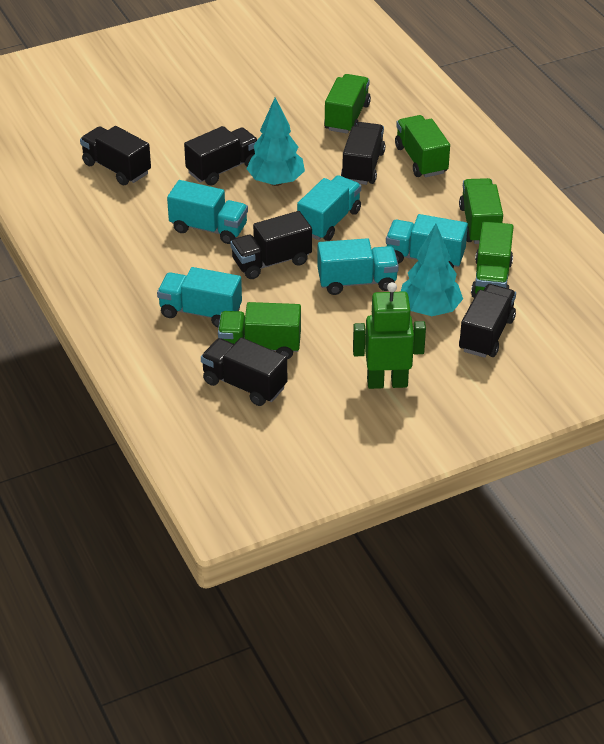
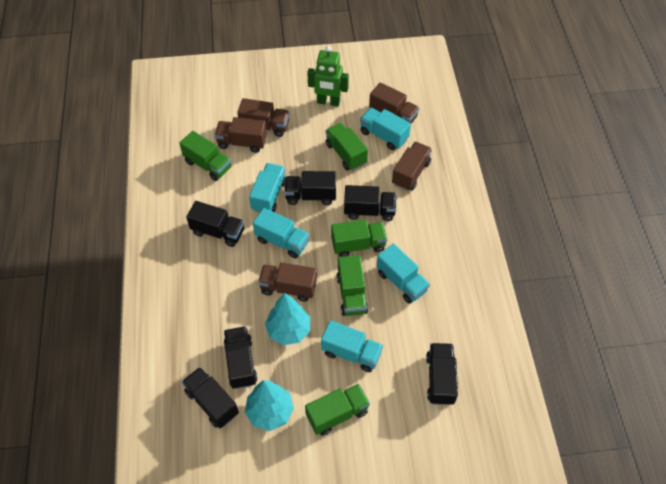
brown truck: 0 -> 5

